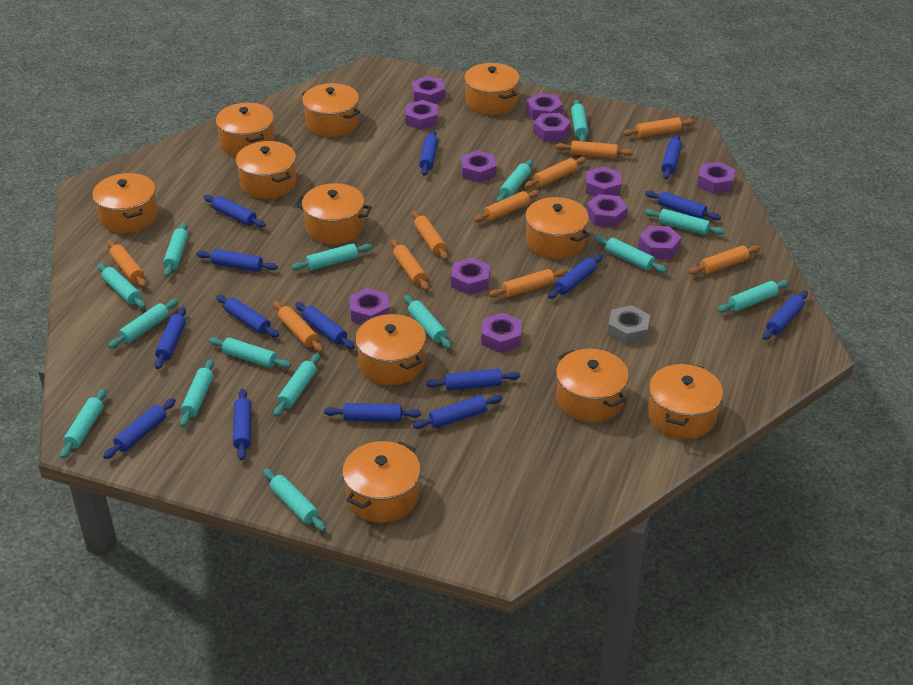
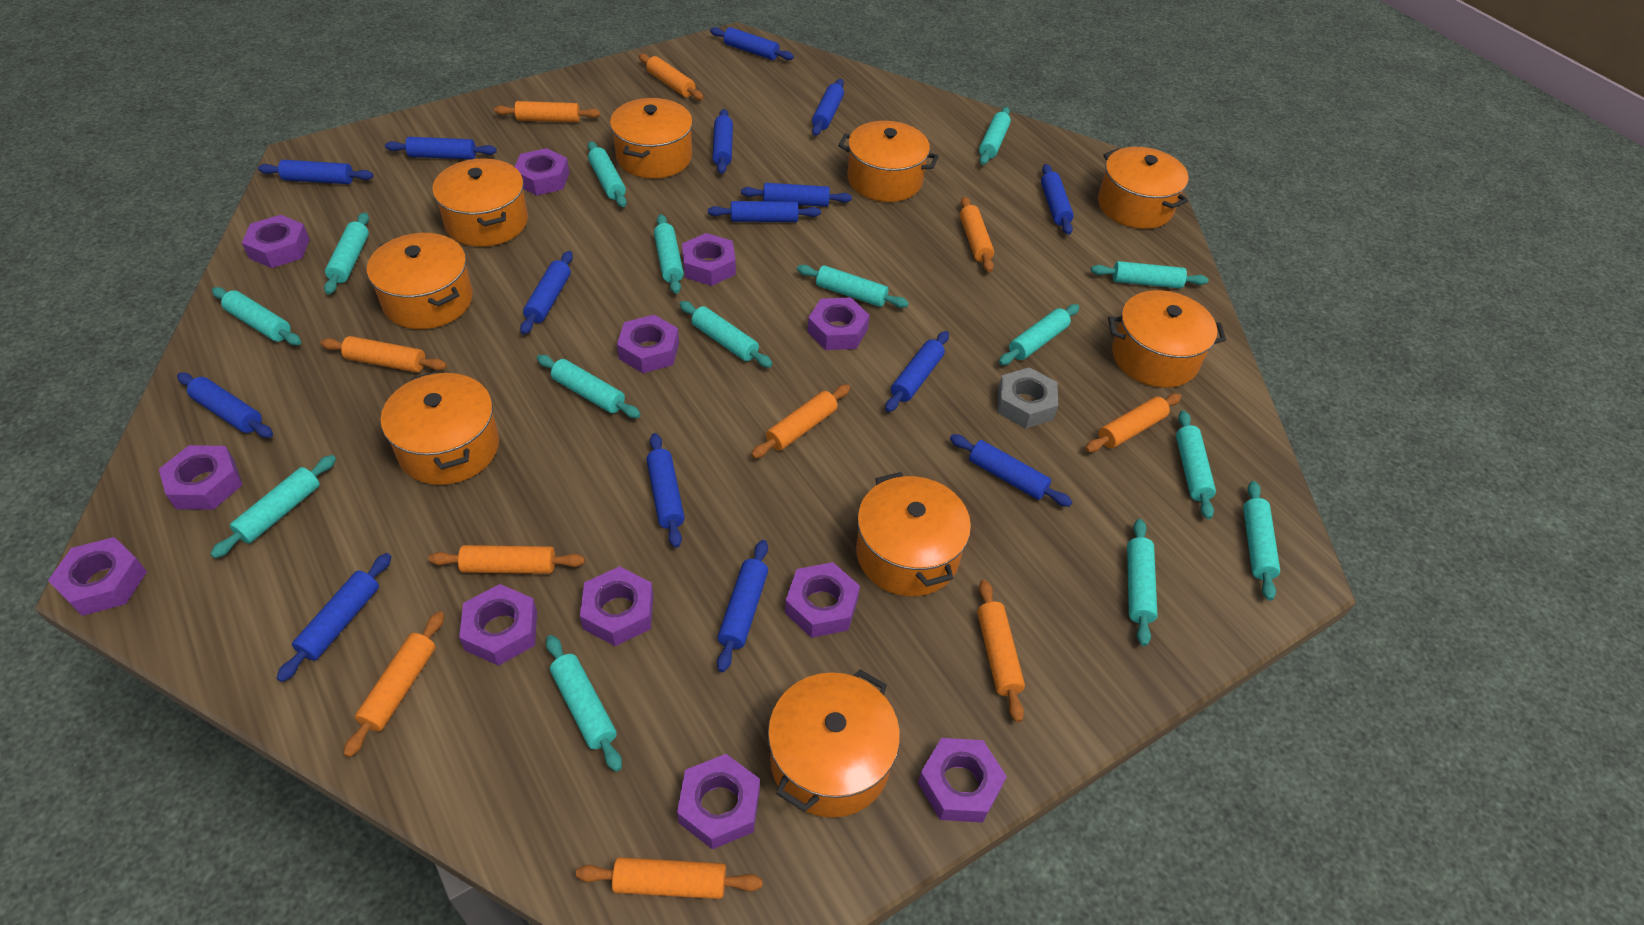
orange pot: 11 -> 9

